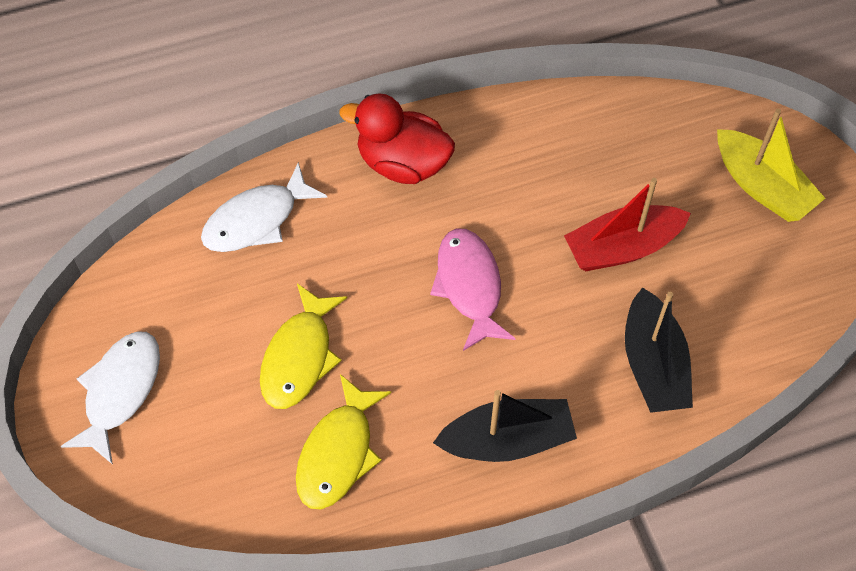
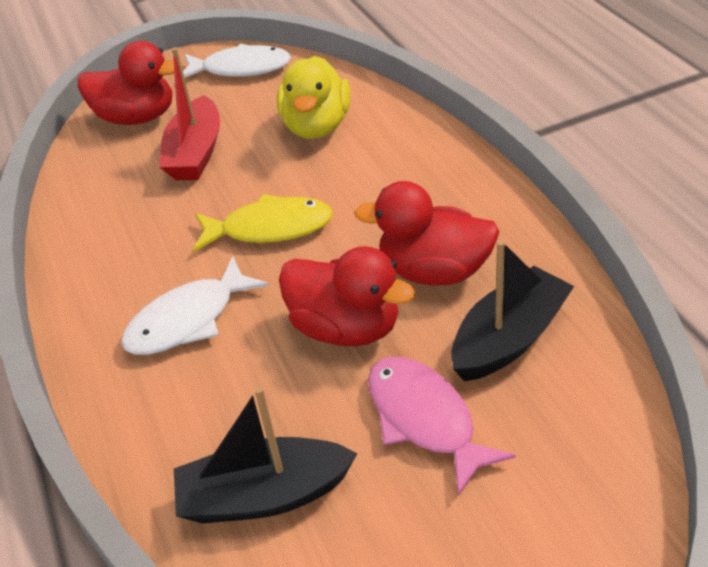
red duck: 1 -> 3
yellow boat: 1 -> 0
yellow duck: 0 -> 1
yellow fish: 2 -> 1

